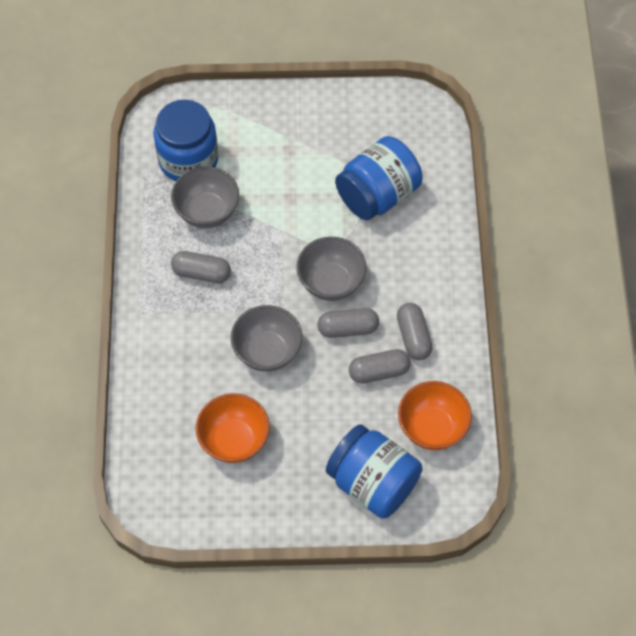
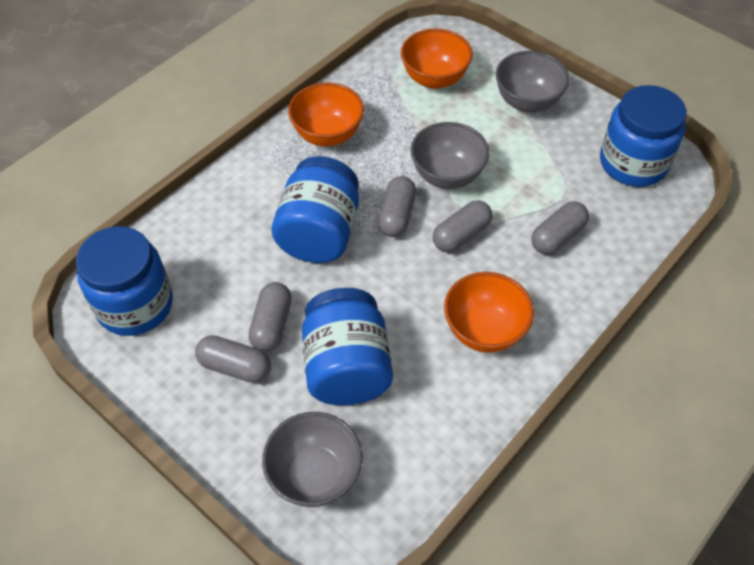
blue jar: 3 -> 4
grey capsule: 4 -> 5
orange bowl: 2 -> 3

